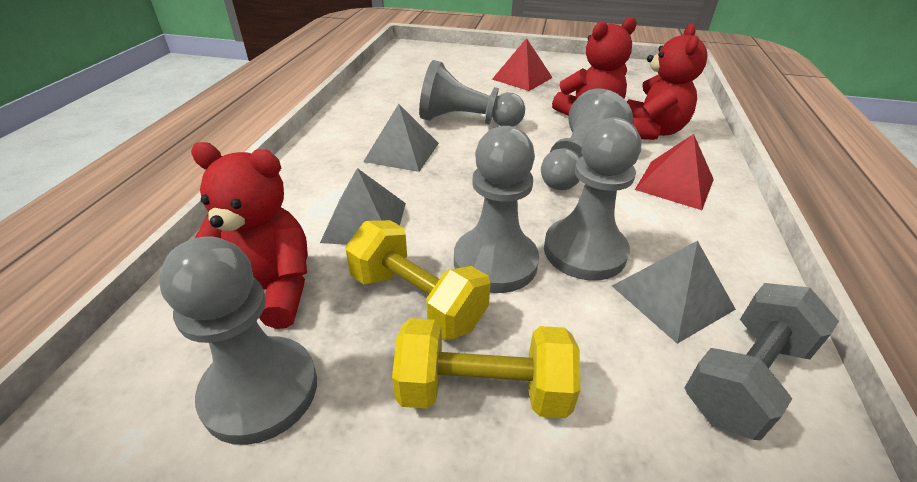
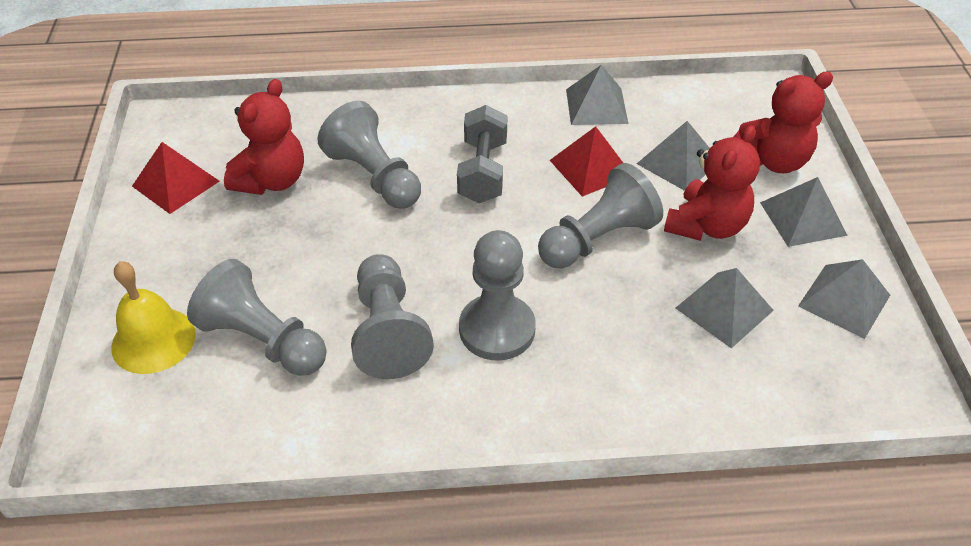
grey pyramid: 3 -> 5
yellow bell: 0 -> 1
yellow dumbbell: 2 -> 0

